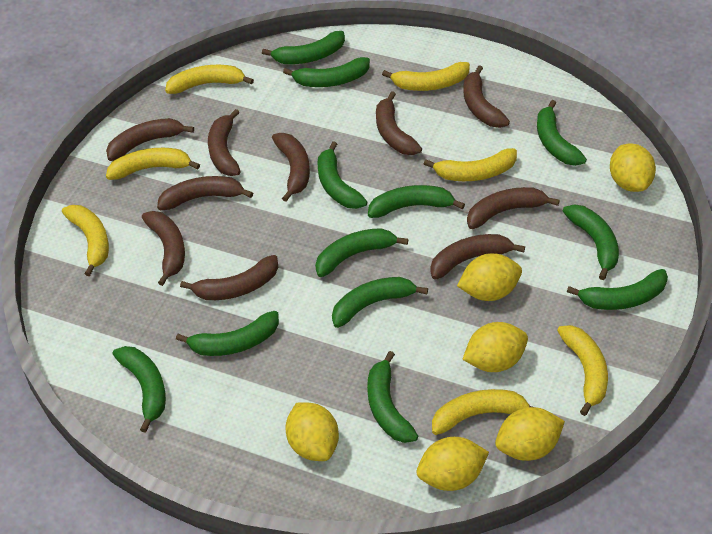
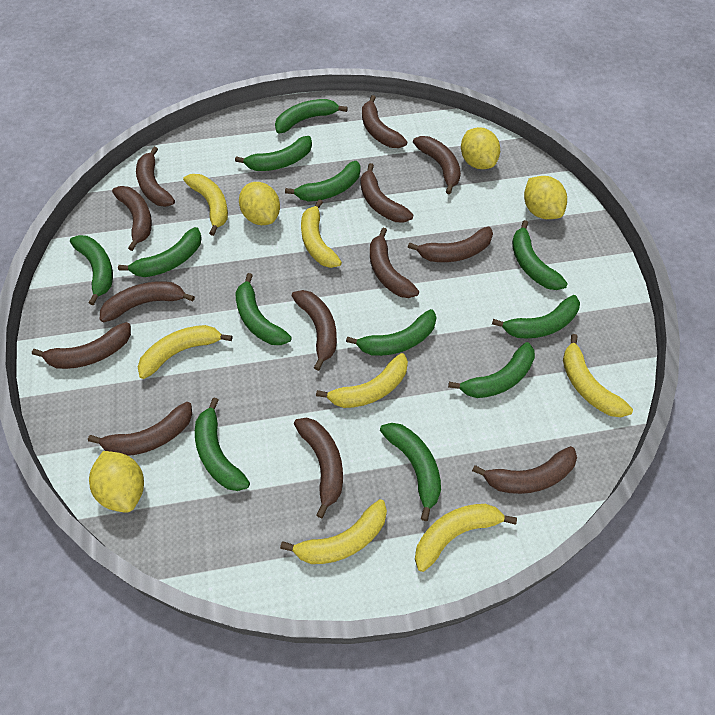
brown banana: 10 -> 13
yellow lemon: 6 -> 4

